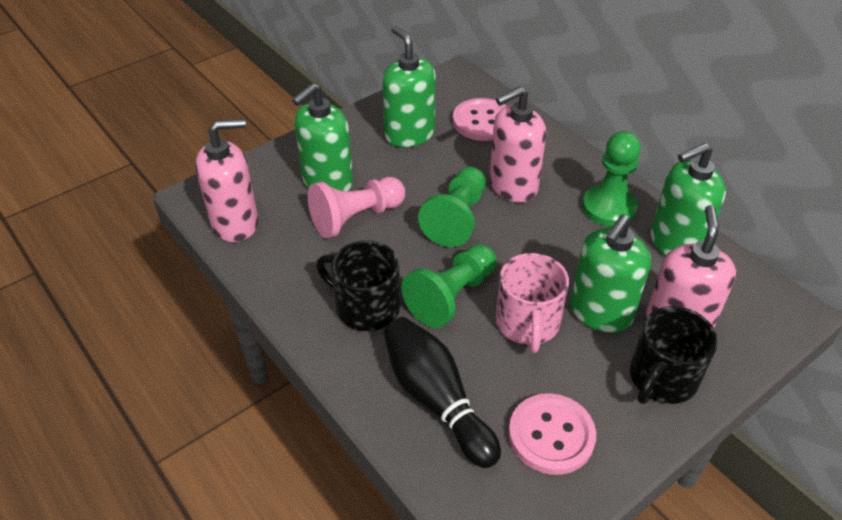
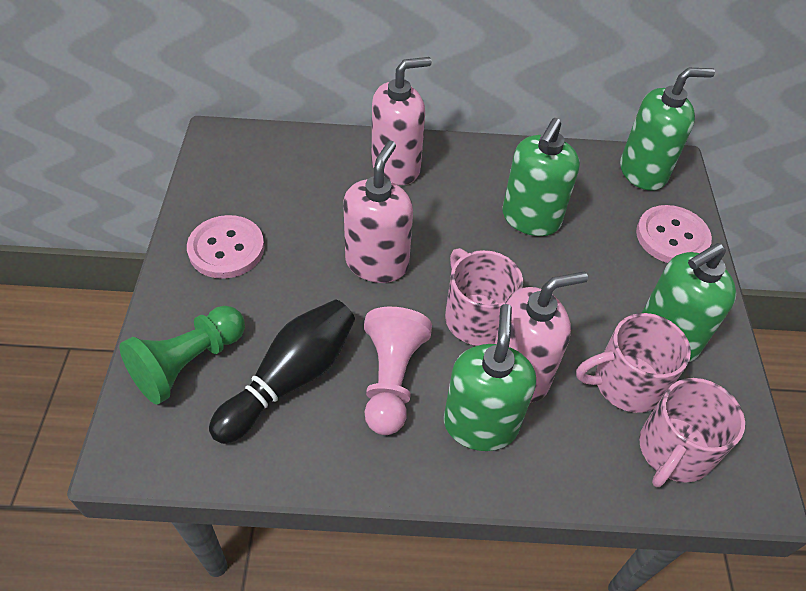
black mug: 2 -> 0
green pawn: 3 -> 1
pink mug: 1 -> 3

